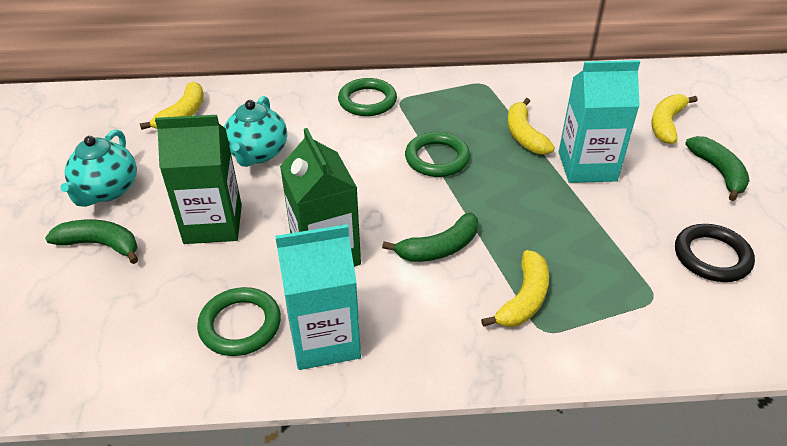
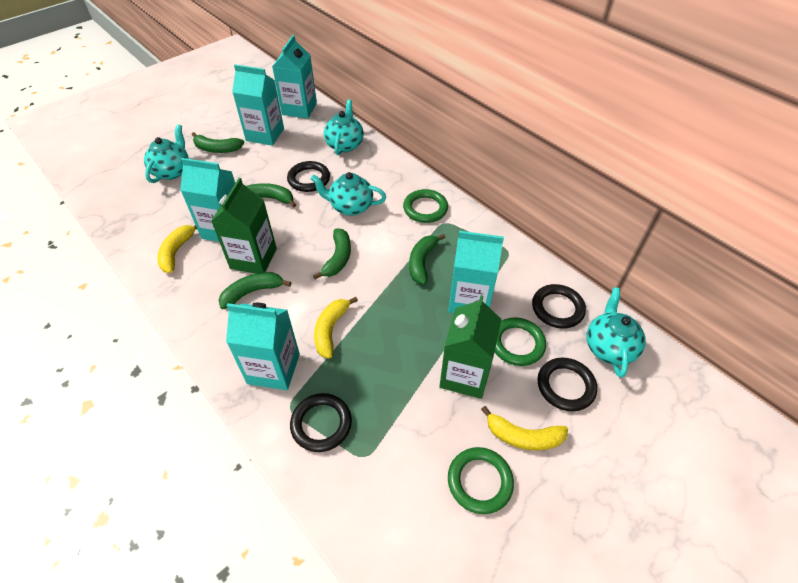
black ring: 1 -> 4
green banana: 3 -> 5
turquoise carton: 2 -> 5
turquoise teapot: 2 -> 4
yellow banana: 4 -> 3

